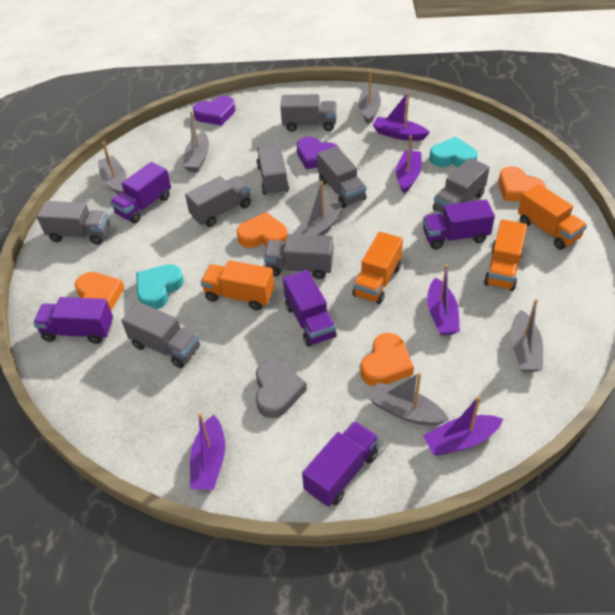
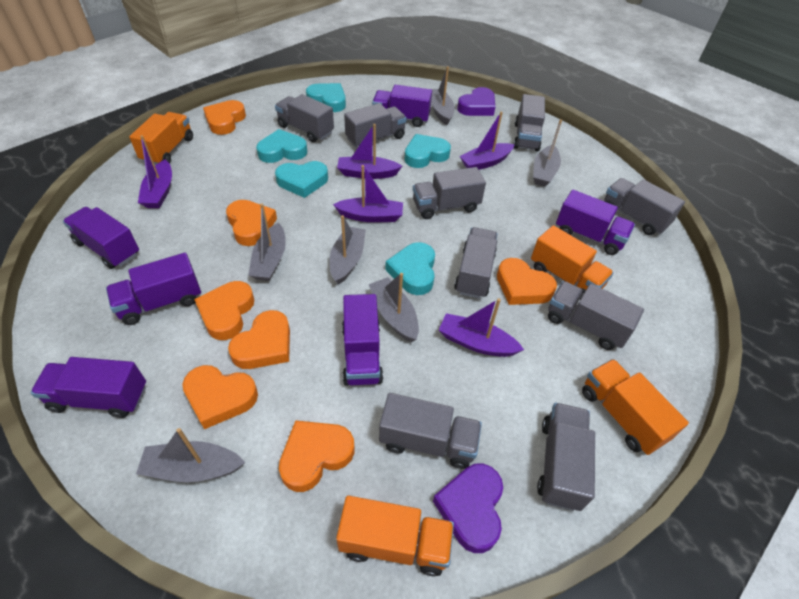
grey heart: 1 -> 0
grey truck: 8 -> 9
orange heart: 4 -> 7
purple truck: 5 -> 6
turquoise heart: 2 -> 5

